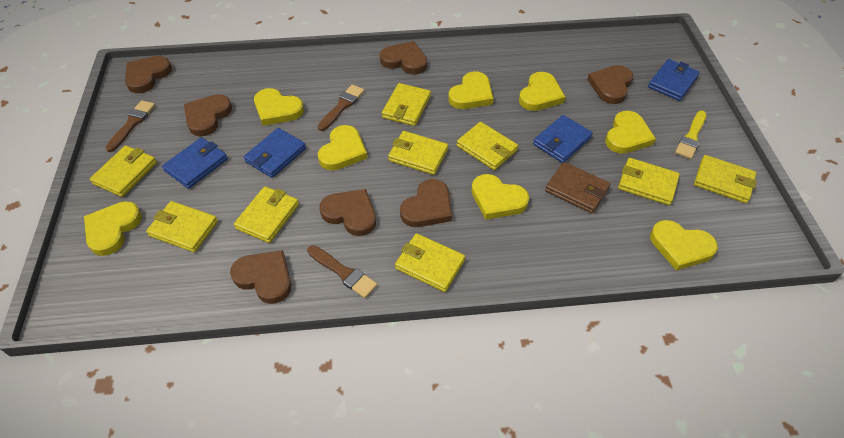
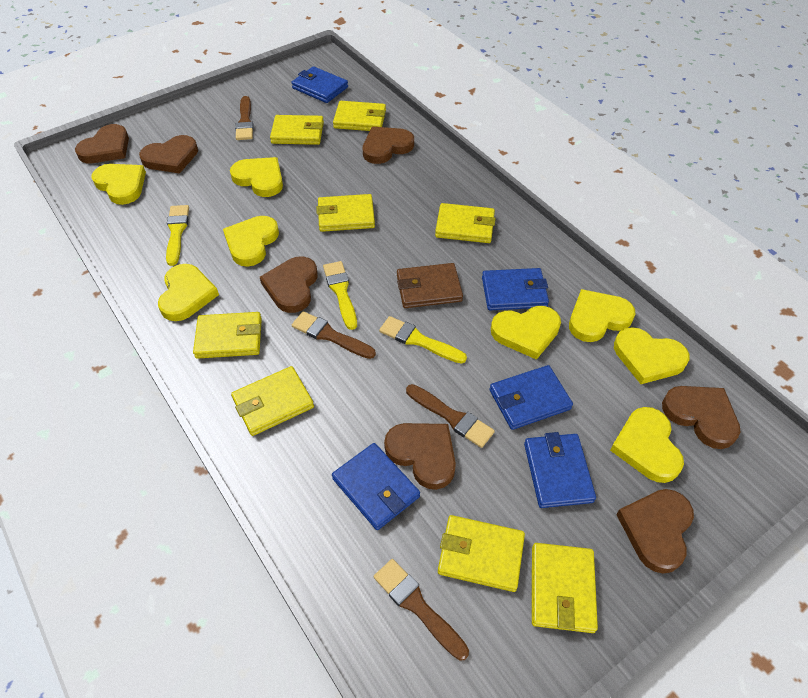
blue wallet: 4 -> 5
brown brush: 3 -> 4
yellow brush: 1 -> 3
yellow wallet: 9 -> 8

